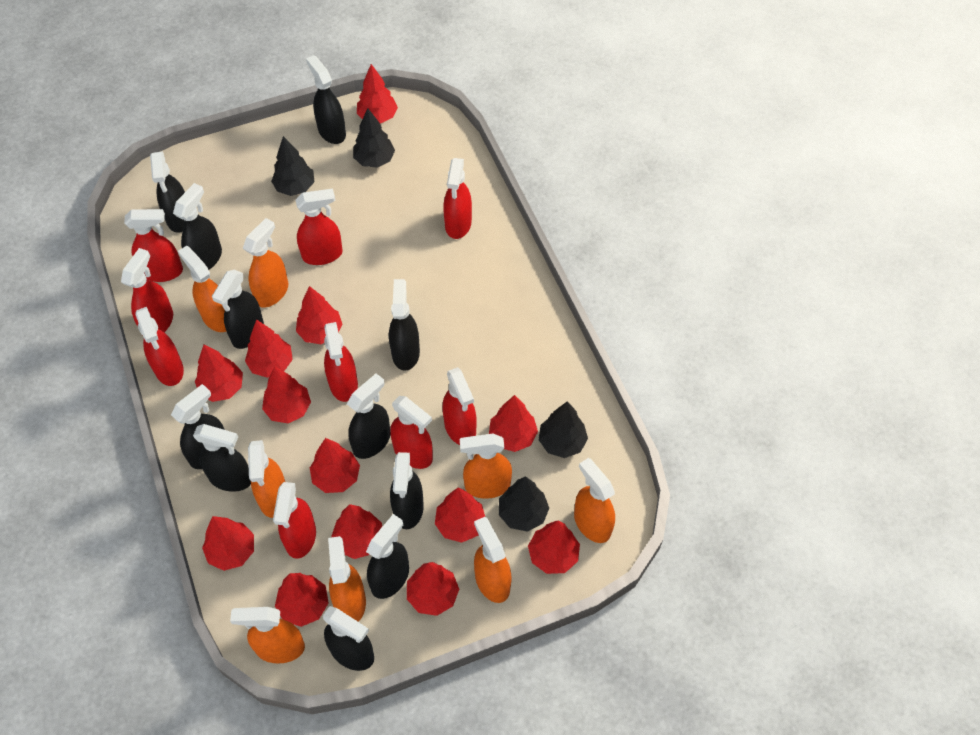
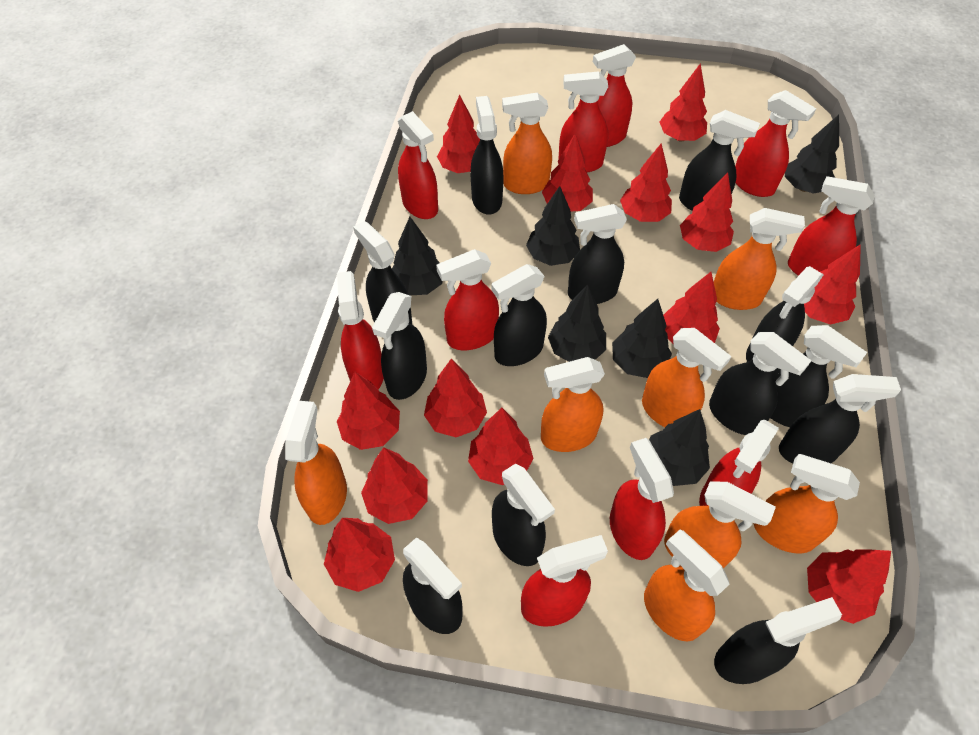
black spray bottle: 11 -> 13
black tree: 4 -> 6
red spray bottle: 9 -> 10

